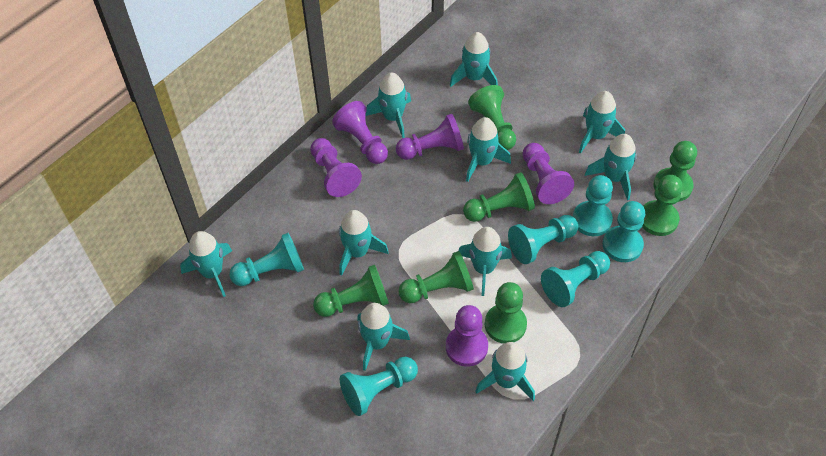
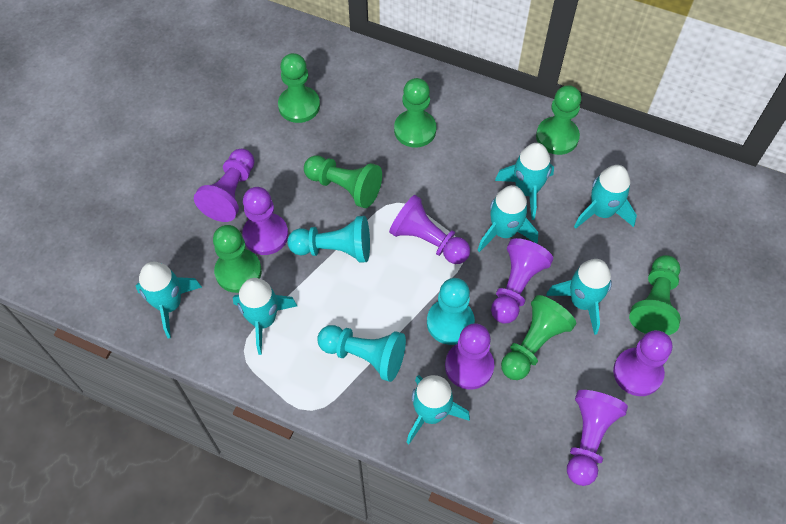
purple pawn: 5 -> 7
turquoise pawn: 6 -> 3
turquoise rocket: 10 -> 7

